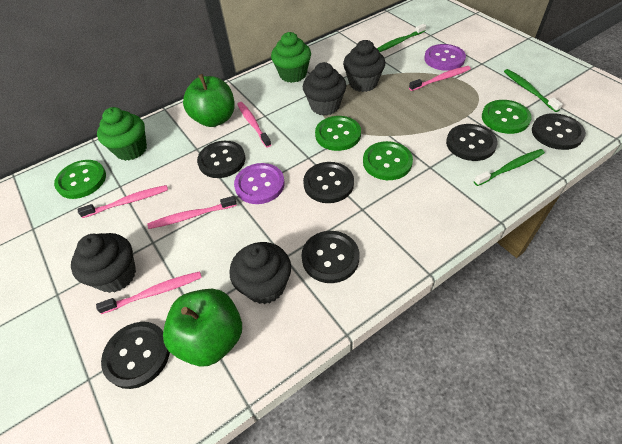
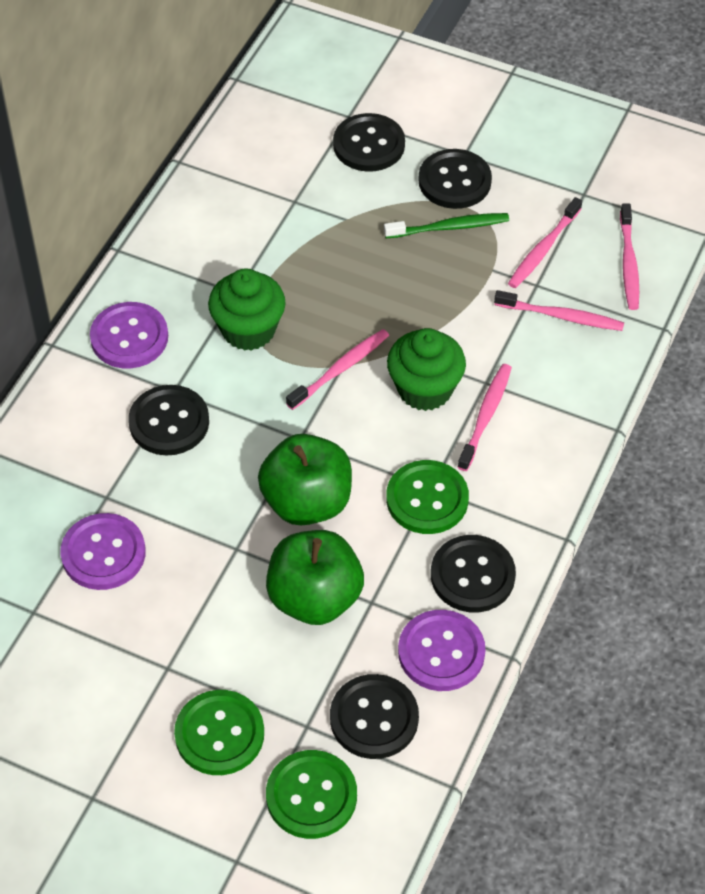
black button: 6 -> 5
black cupcake: 4 -> 0
green button: 4 -> 3
green toothbrush: 3 -> 1
purple button: 2 -> 3

